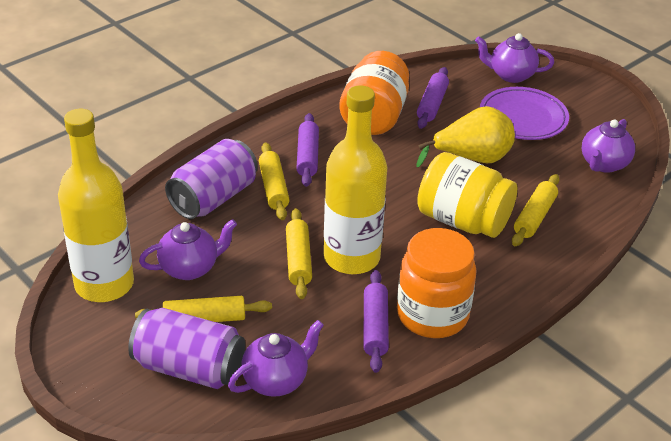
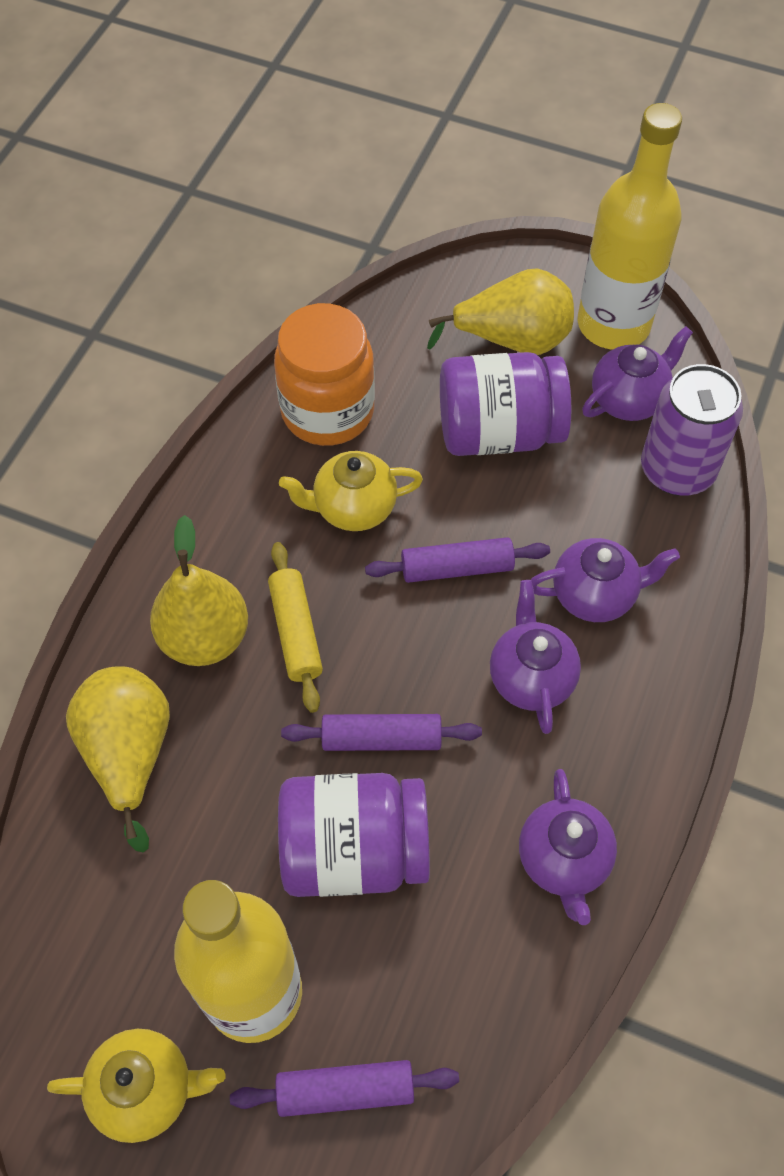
orange jar: 2 -> 1
purple can: 2 -> 1
purple jar: 0 -> 2
purple plate: 1 -> 0
yellow jar: 1 -> 0
yellow pear: 1 -> 3
yellow rolling pin: 4 -> 1
yellow teapot: 0 -> 2

